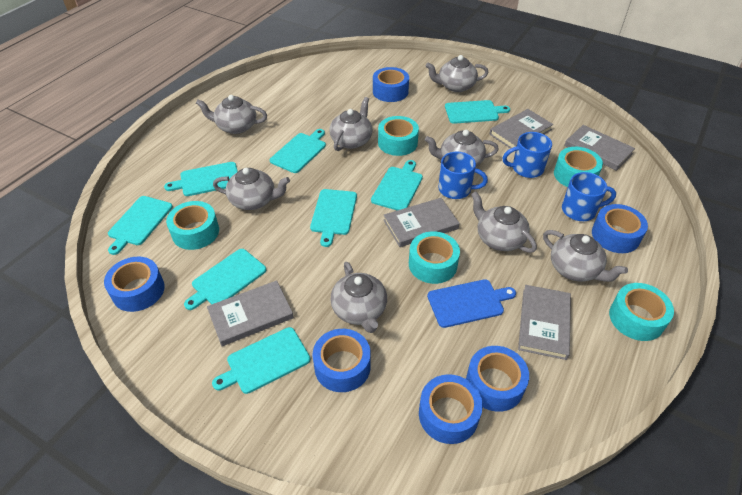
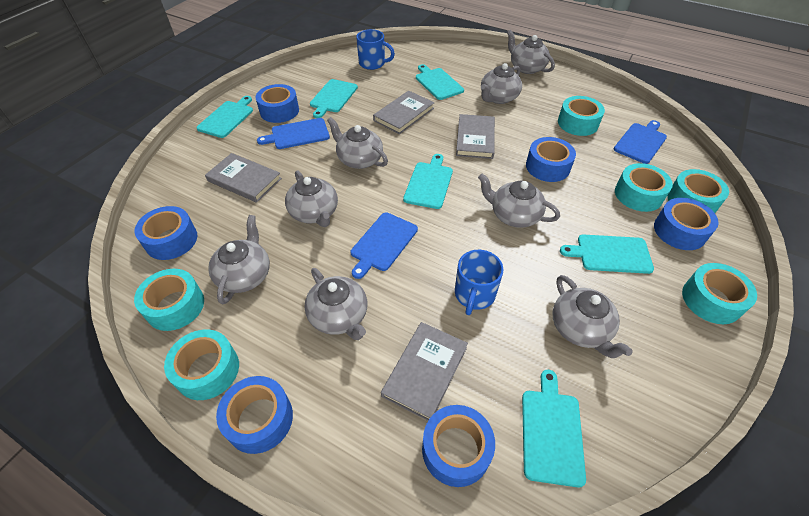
blue cutting board: 1 -> 3
blue mug: 3 -> 2
grey book: 5 -> 4
turquoise cutting board: 8 -> 6
turquoise tape: 5 -> 6

